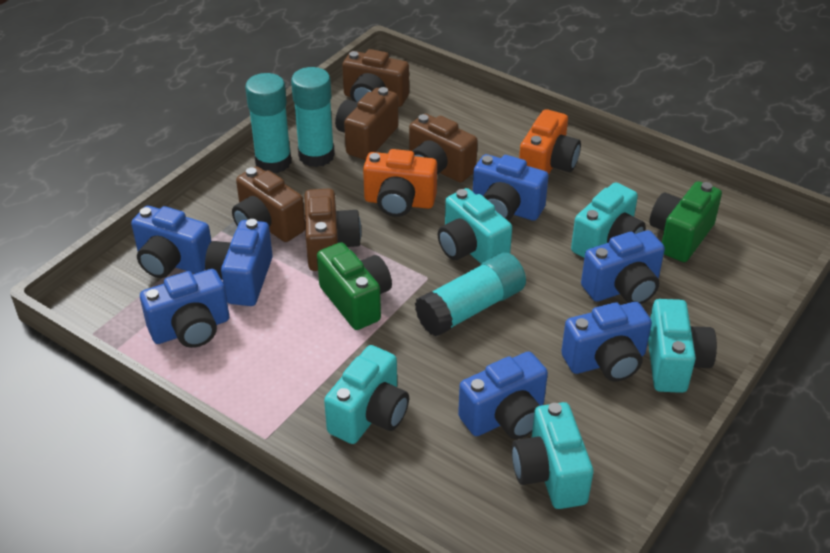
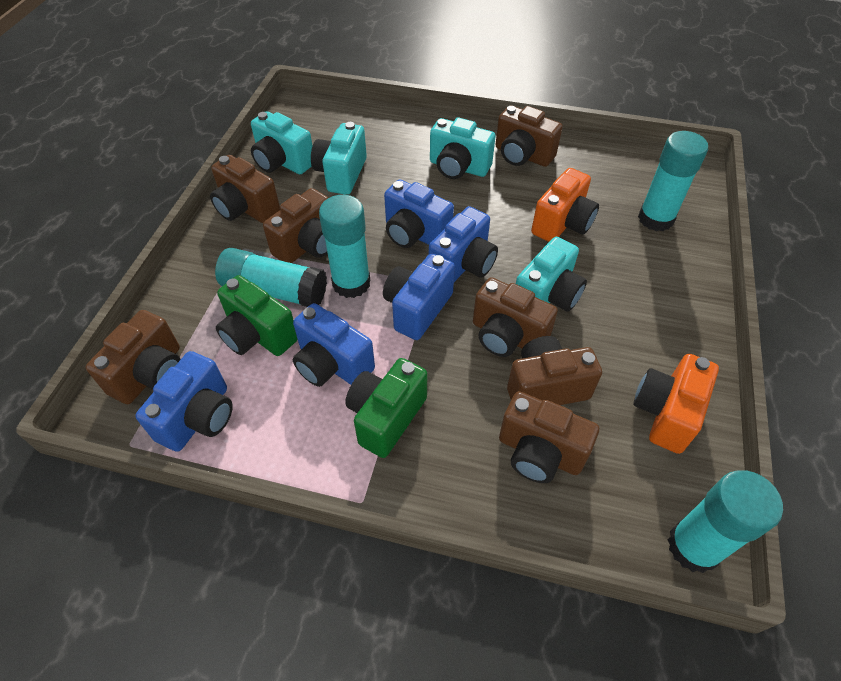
blue camera: 7 -> 5
brown camera: 5 -> 7
turquoise camera: 5 -> 4
turquoise glue stick: 3 -> 4

